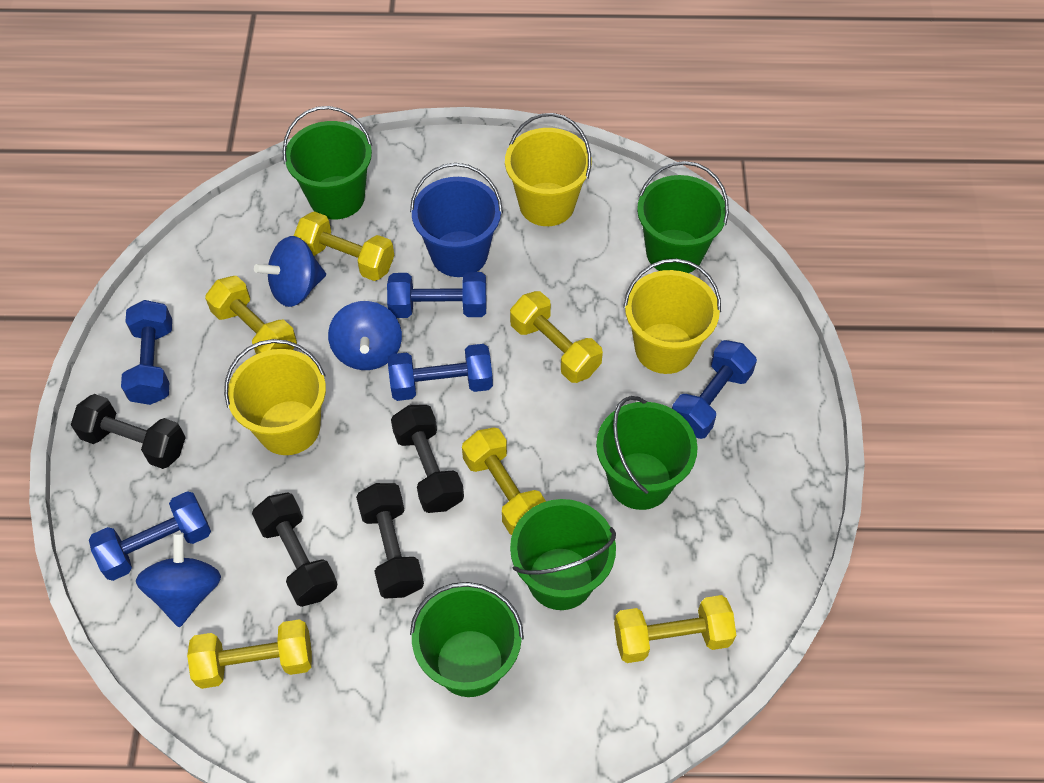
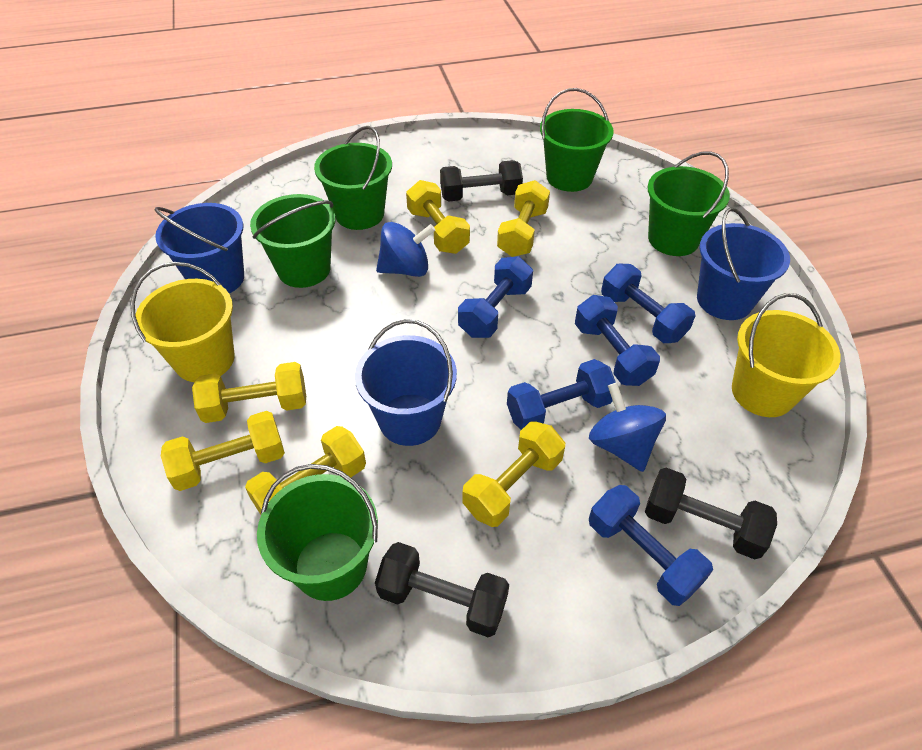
black dumbbell: 4 -> 3
blue bucket: 1 -> 3
blue spinning top: 3 -> 2
yellow bucket: 3 -> 2

